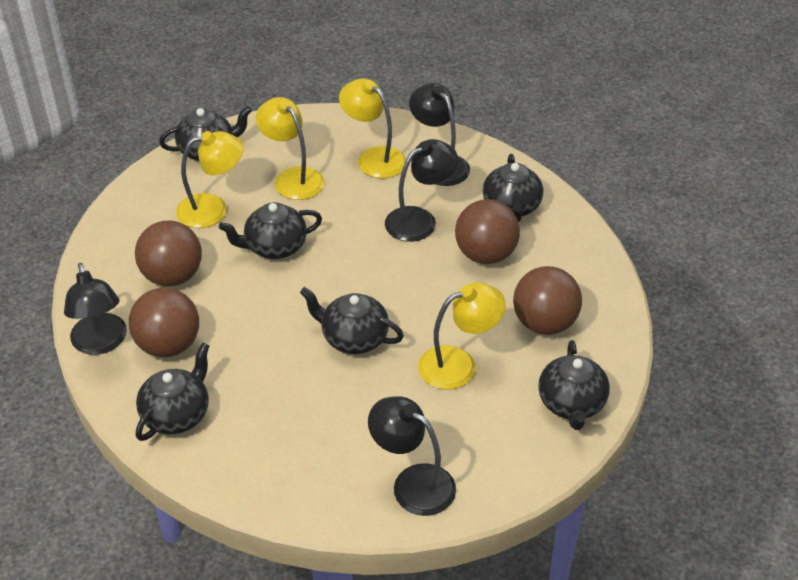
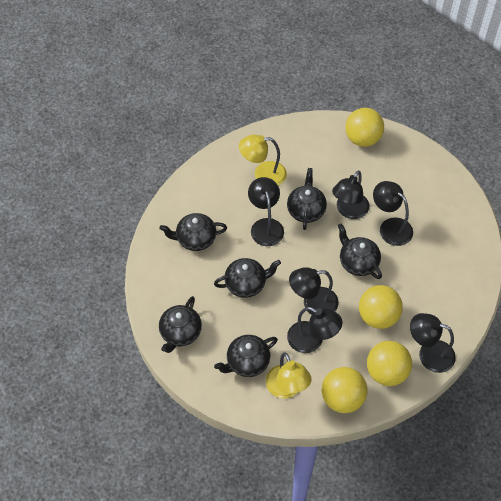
black lamp: 4 -> 6
brown ball: 4 -> 0
yellow ball: 0 -> 4
yellow lamp: 4 -> 2

